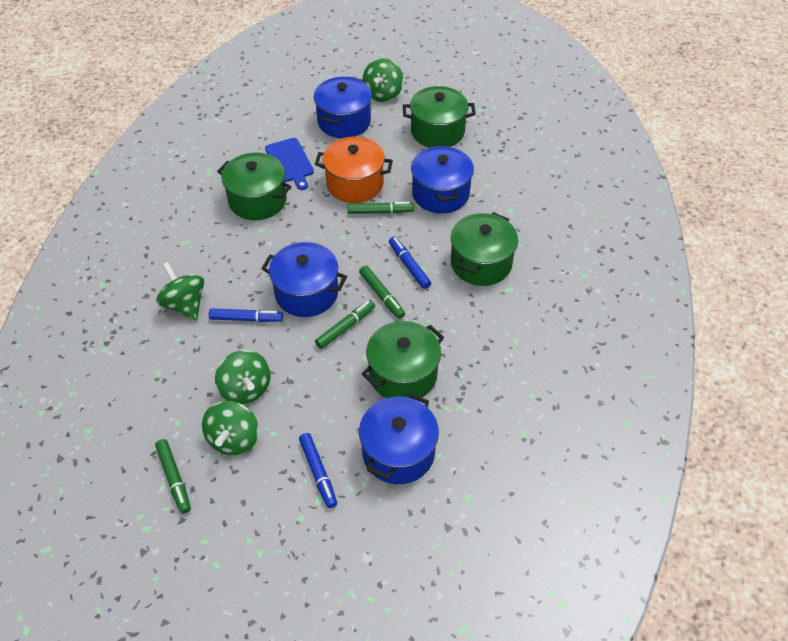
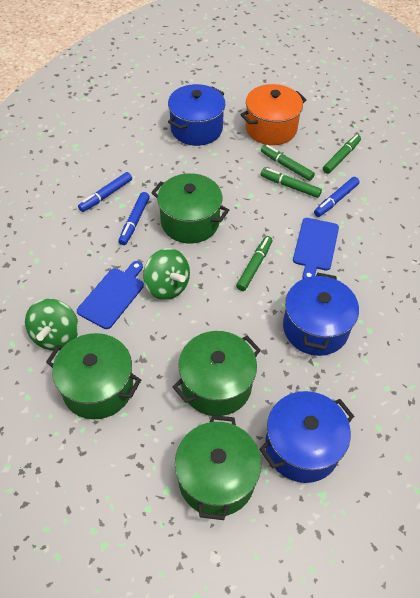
blue cutting board: 1 -> 2
blue pot: 4 -> 3
green spinning top: 4 -> 2

